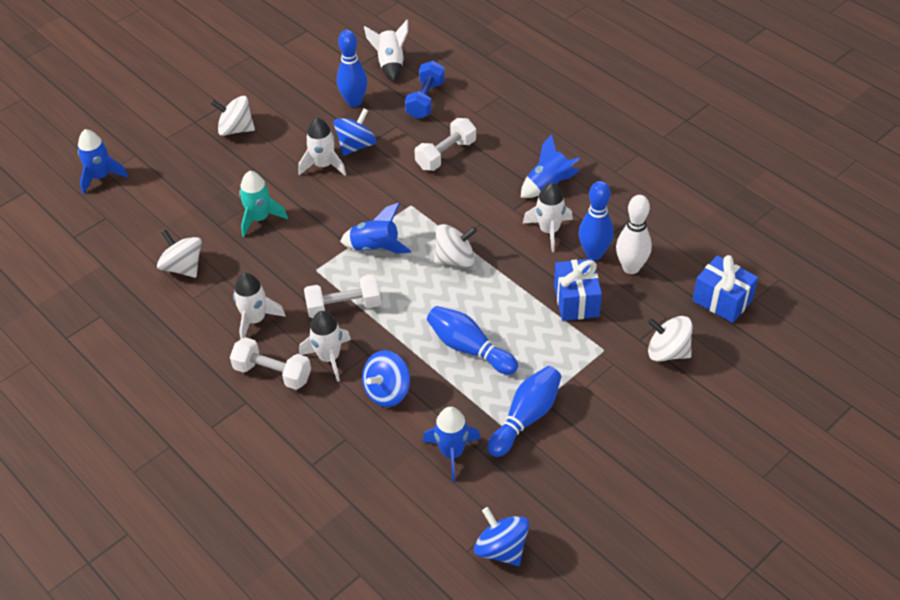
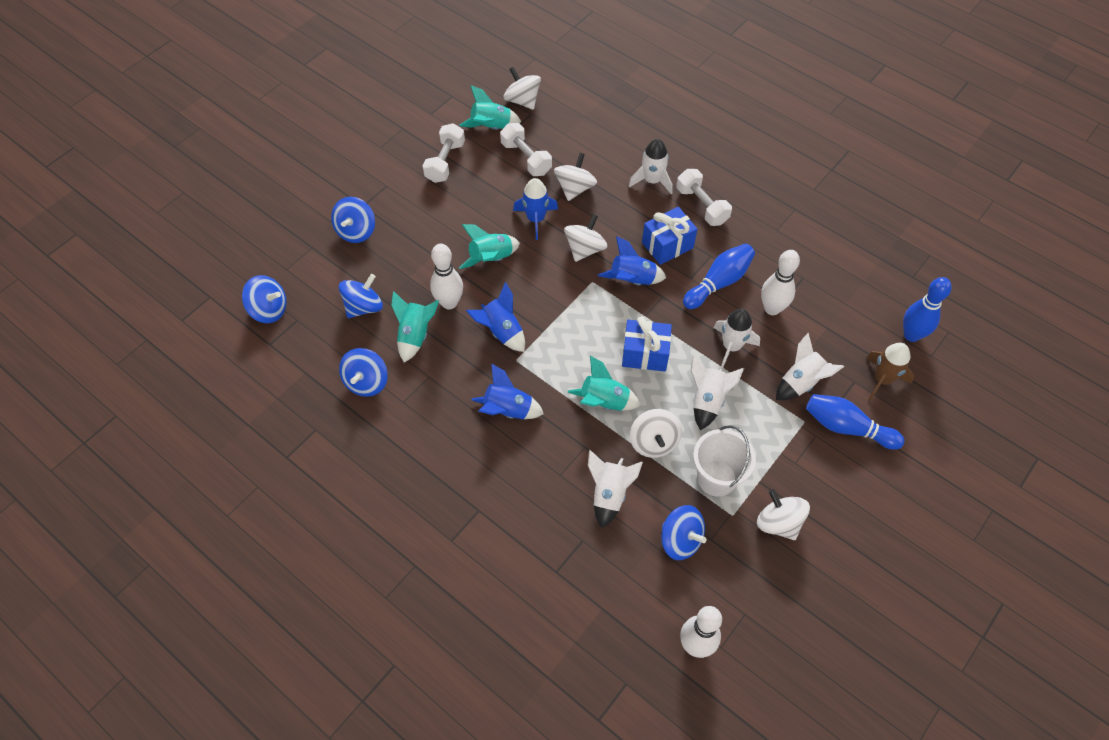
blue bowling pin: 4 -> 3
blue dumbbell: 1 -> 0
blue spinning top: 3 -> 5
brown rocket: 0 -> 1
turquoise rocket: 1 -> 4
white bowling pin: 1 -> 3
white bucket: 0 -> 1
white spinning top: 4 -> 5

